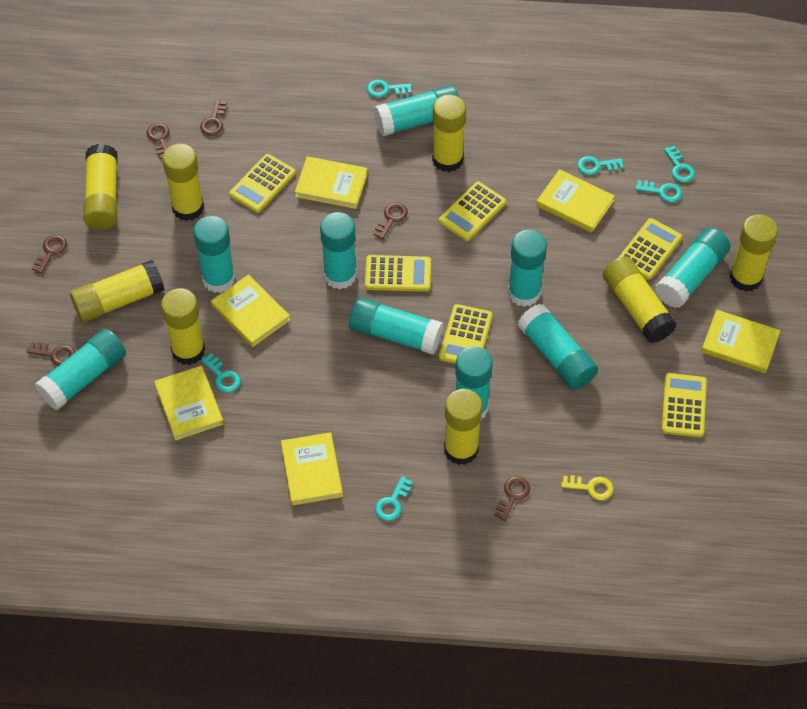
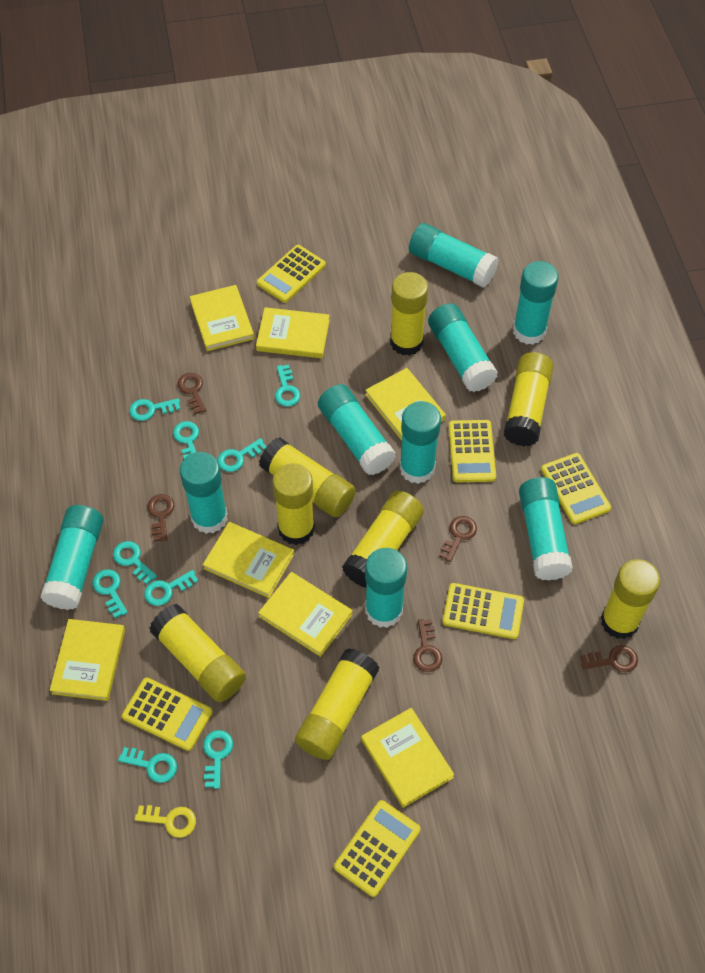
brown key: 6 -> 5
turquoise key: 6 -> 9
yellow book: 6 -> 7

